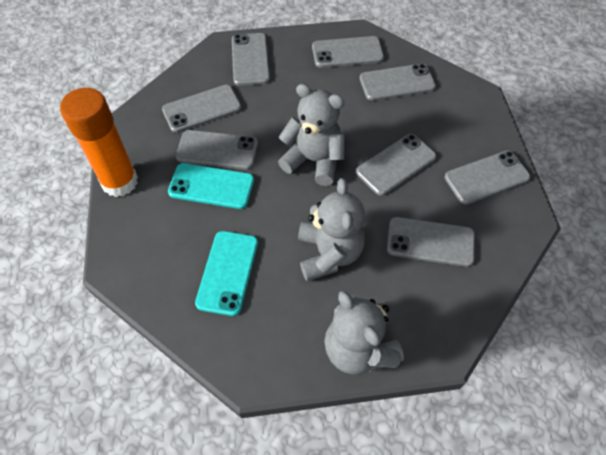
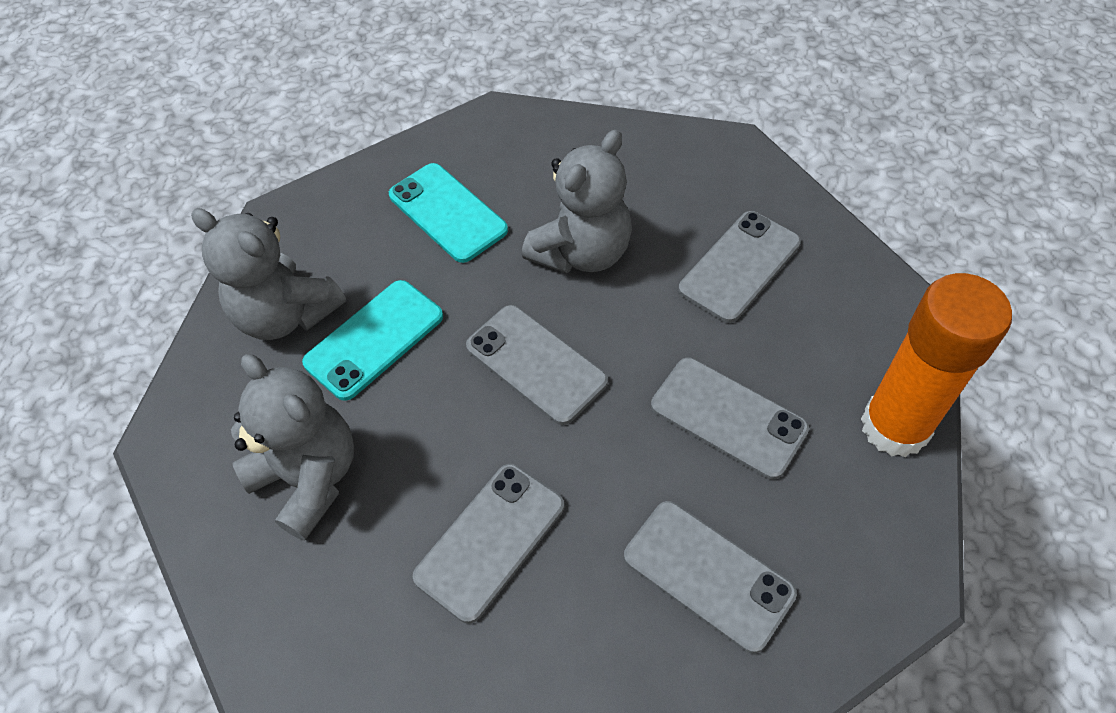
grey phone: 8 -> 5

